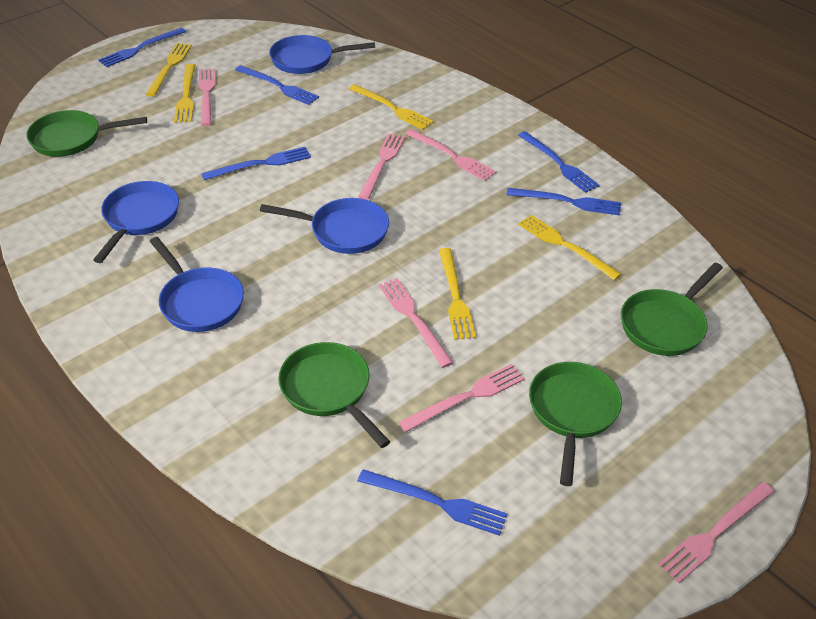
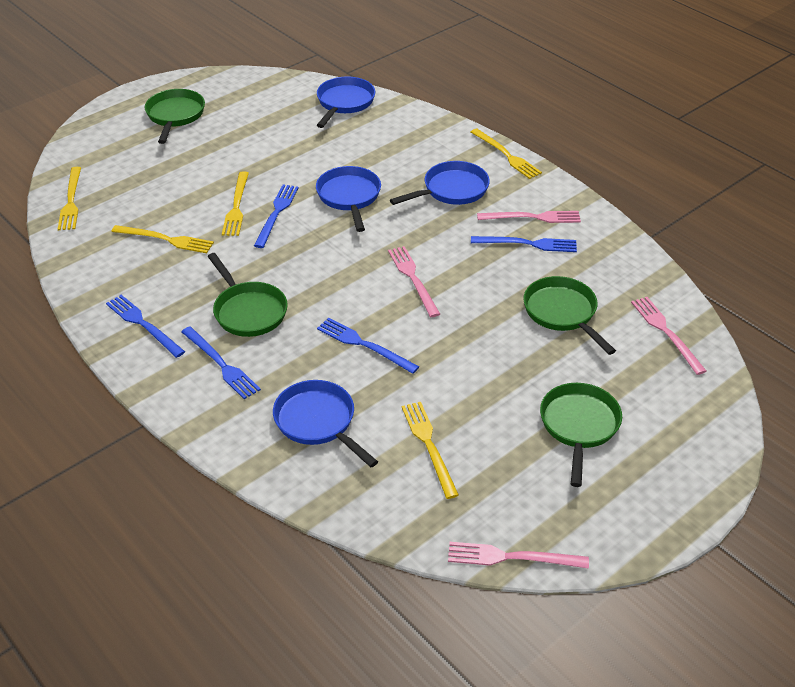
blue fork: 6 -> 5
pink fork: 6 -> 4

